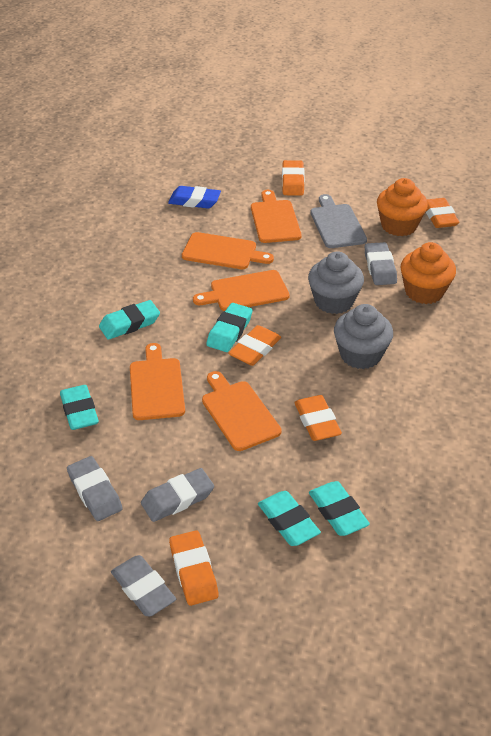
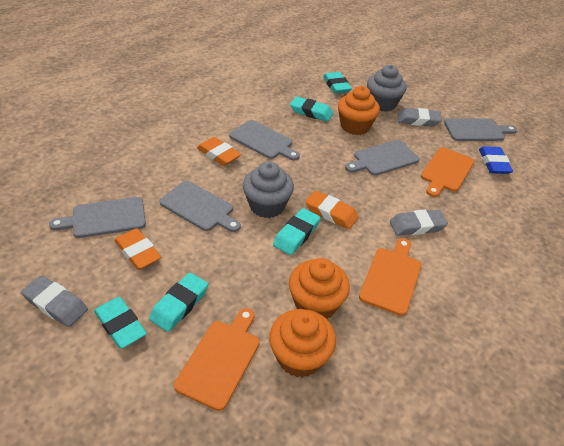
grey cutting board: 1 -> 5
grey eraser: 4 -> 3
orange cupcake: 2 -> 3
orange cutting board: 5 -> 3
orange eraser: 5 -> 3

